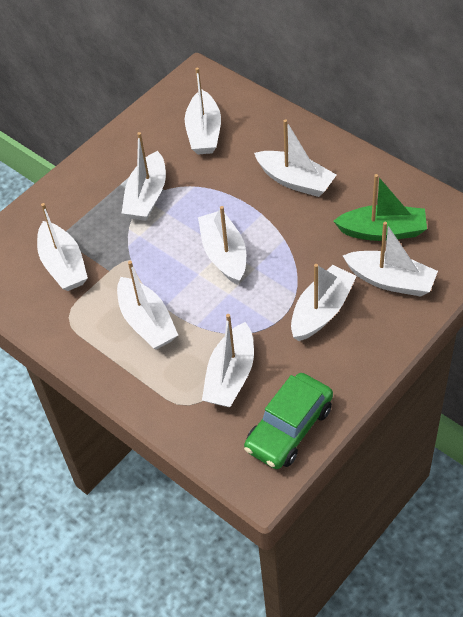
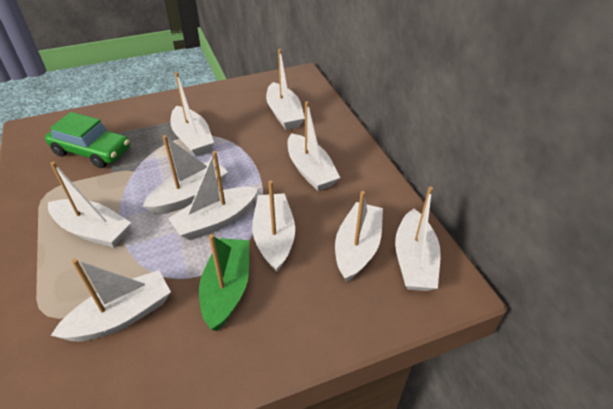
white boat: 9 -> 10

